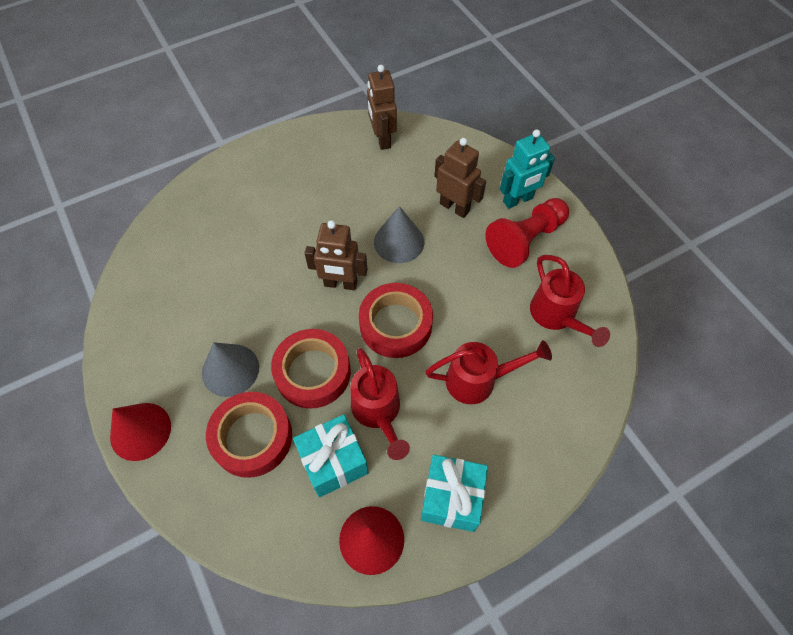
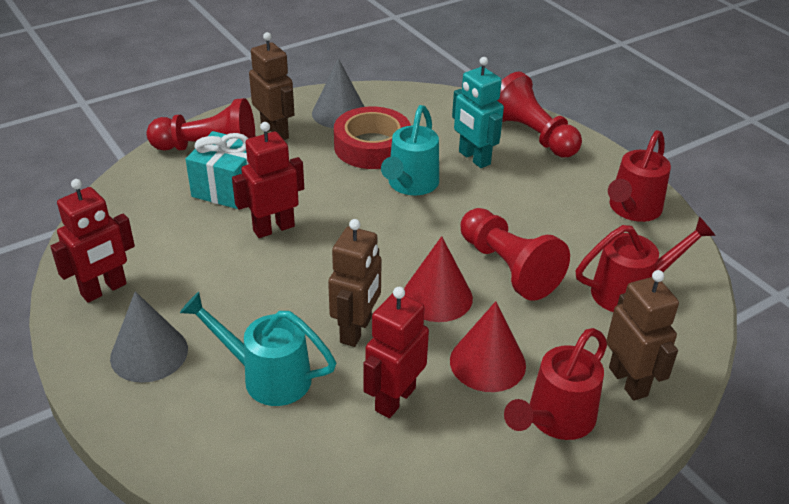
red pawn: 1 -> 3
red robot: 0 -> 3
red tape: 3 -> 1
turquoise gift: 2 -> 1
turquoise watering can: 0 -> 2

